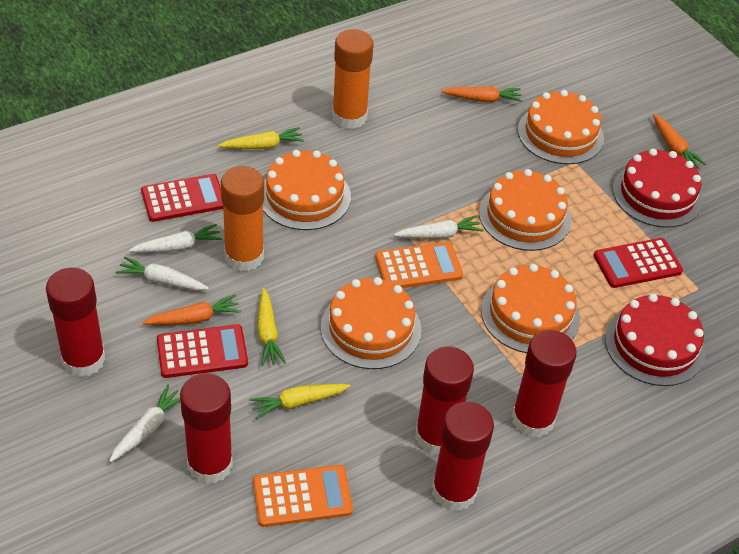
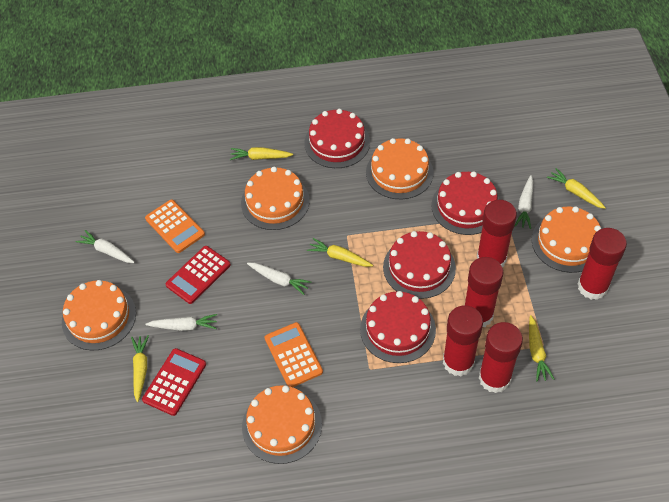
orange carrot: 3 -> 0
orange glue stick: 2 -> 0
red cake: 2 -> 4
red calculator: 3 -> 2
yellow carrot: 3 -> 5

